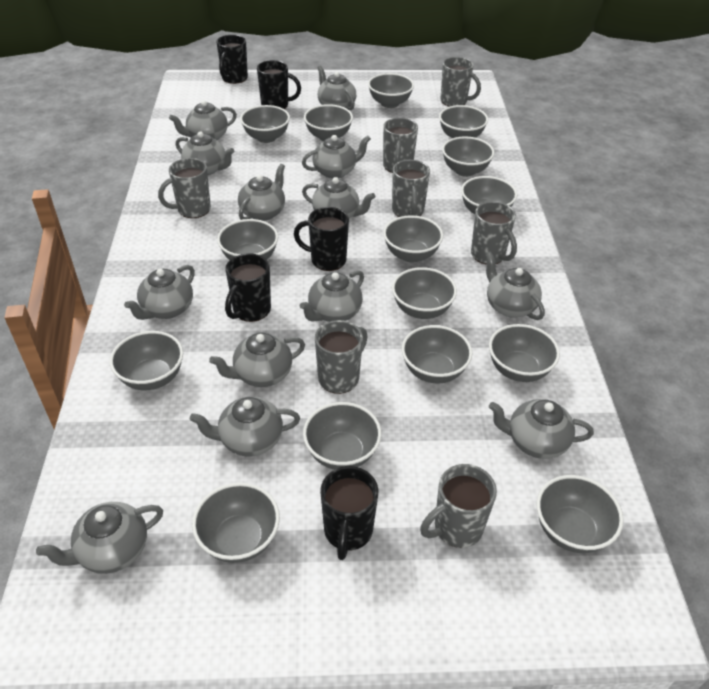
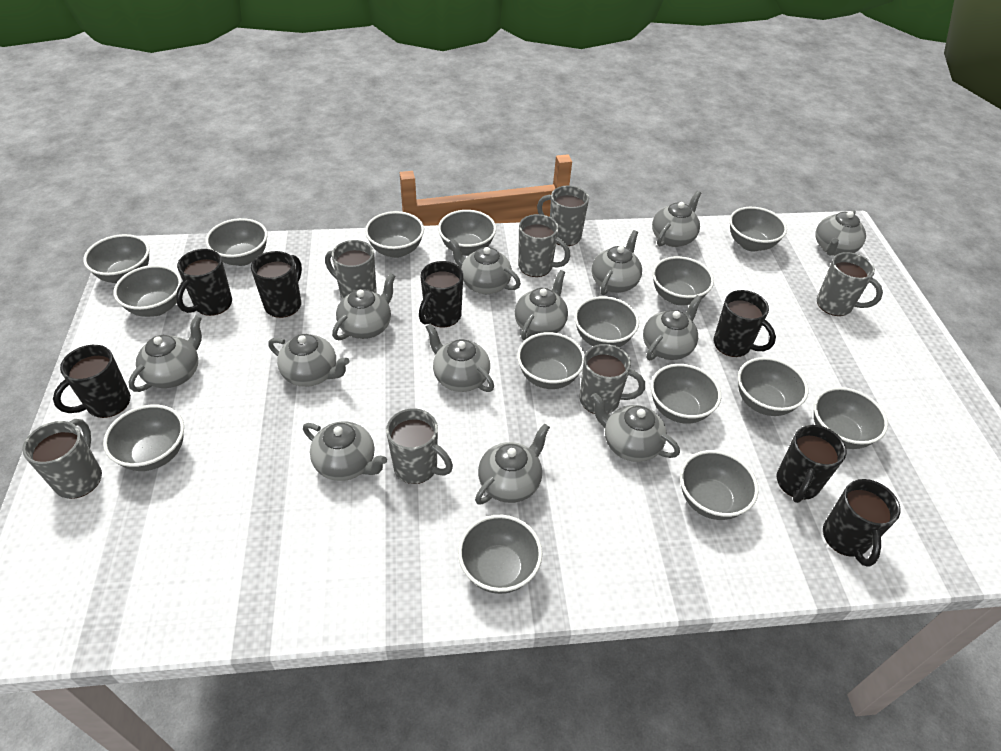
black mug: 5 -> 7

